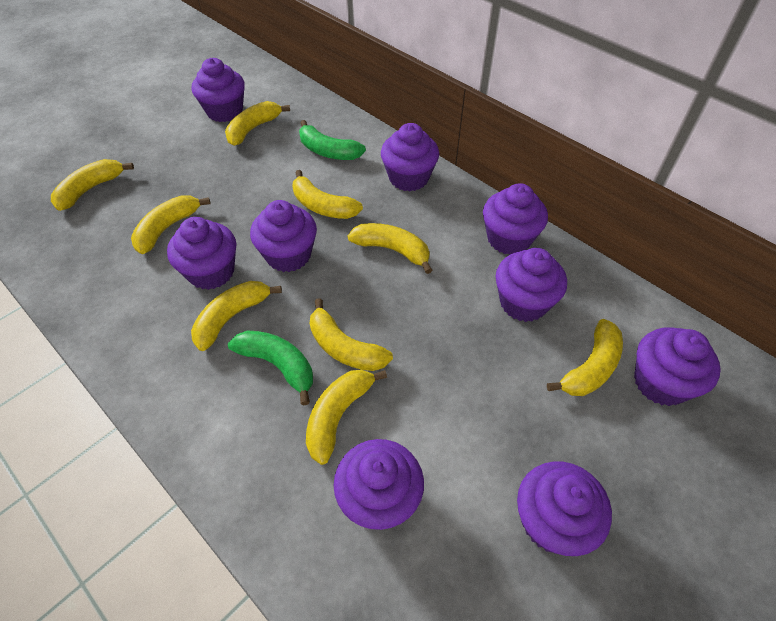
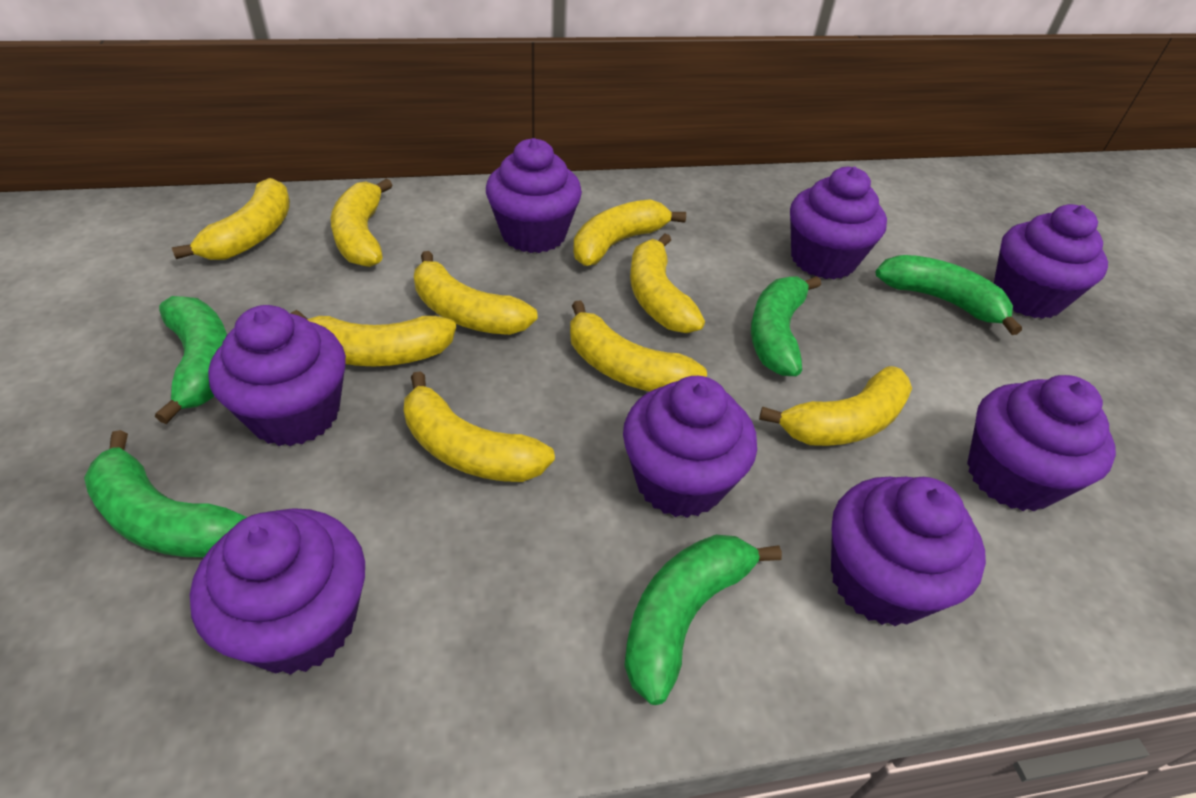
green banana: 2 -> 5
purple cupcake: 9 -> 8

